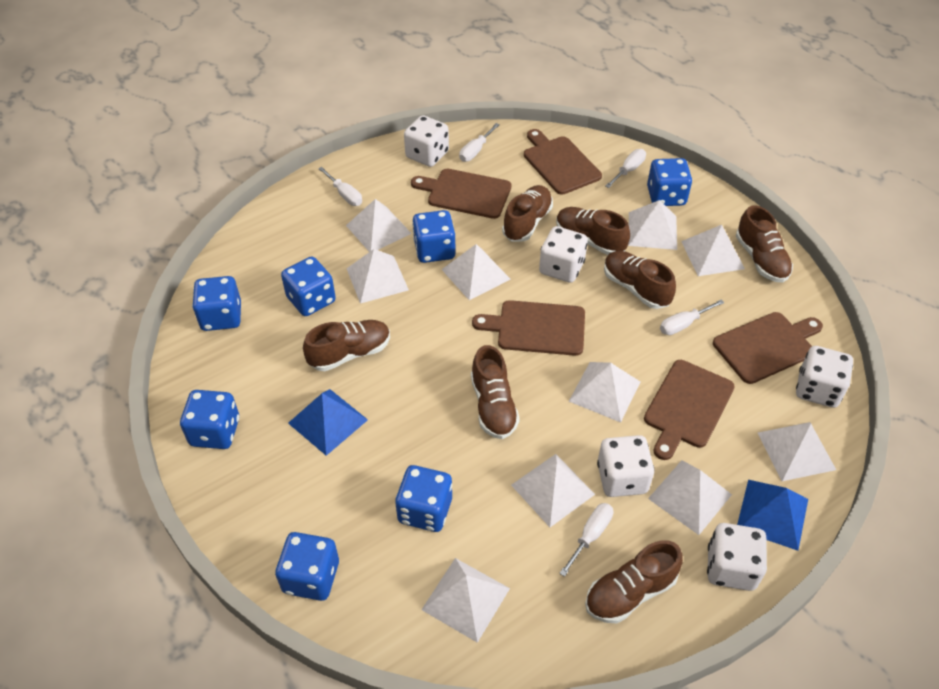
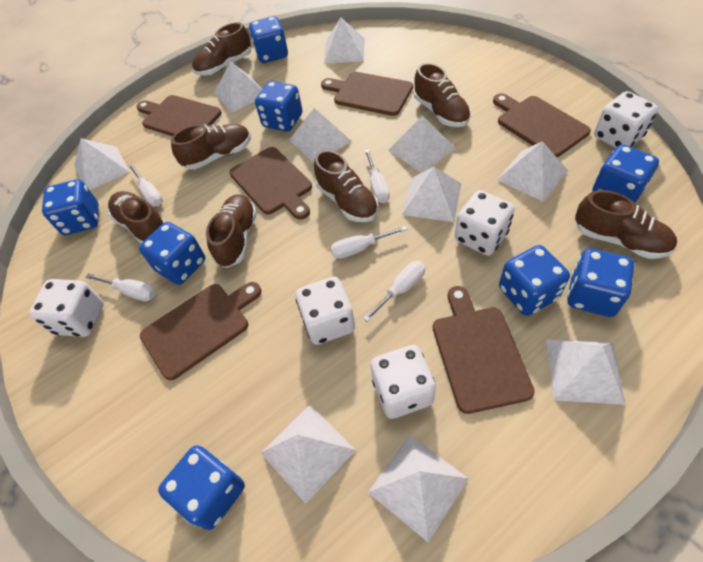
blue dice: 7 -> 8
blue pyramid: 2 -> 0
brown cutting board: 5 -> 6

